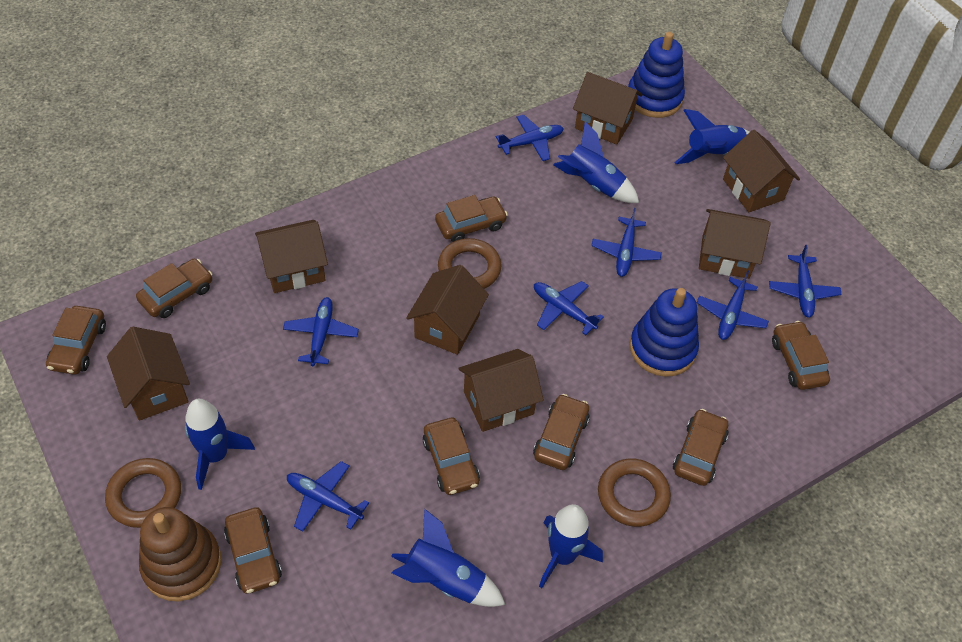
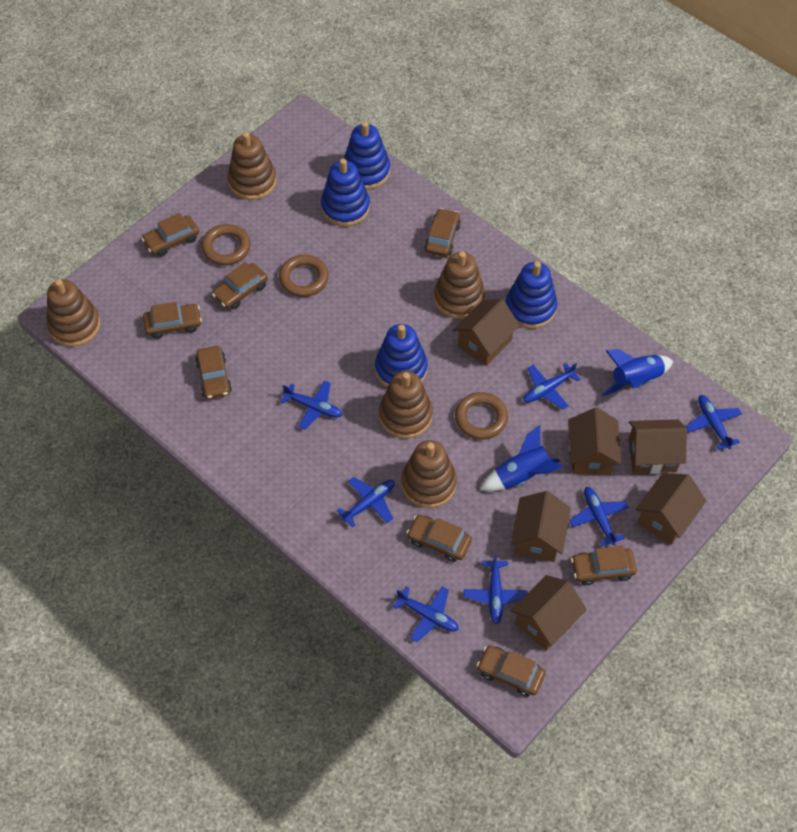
blue rocket: 5 -> 2
blue stacking toy: 2 -> 4
brown house: 7 -> 6
brown stacking toy: 1 -> 5

